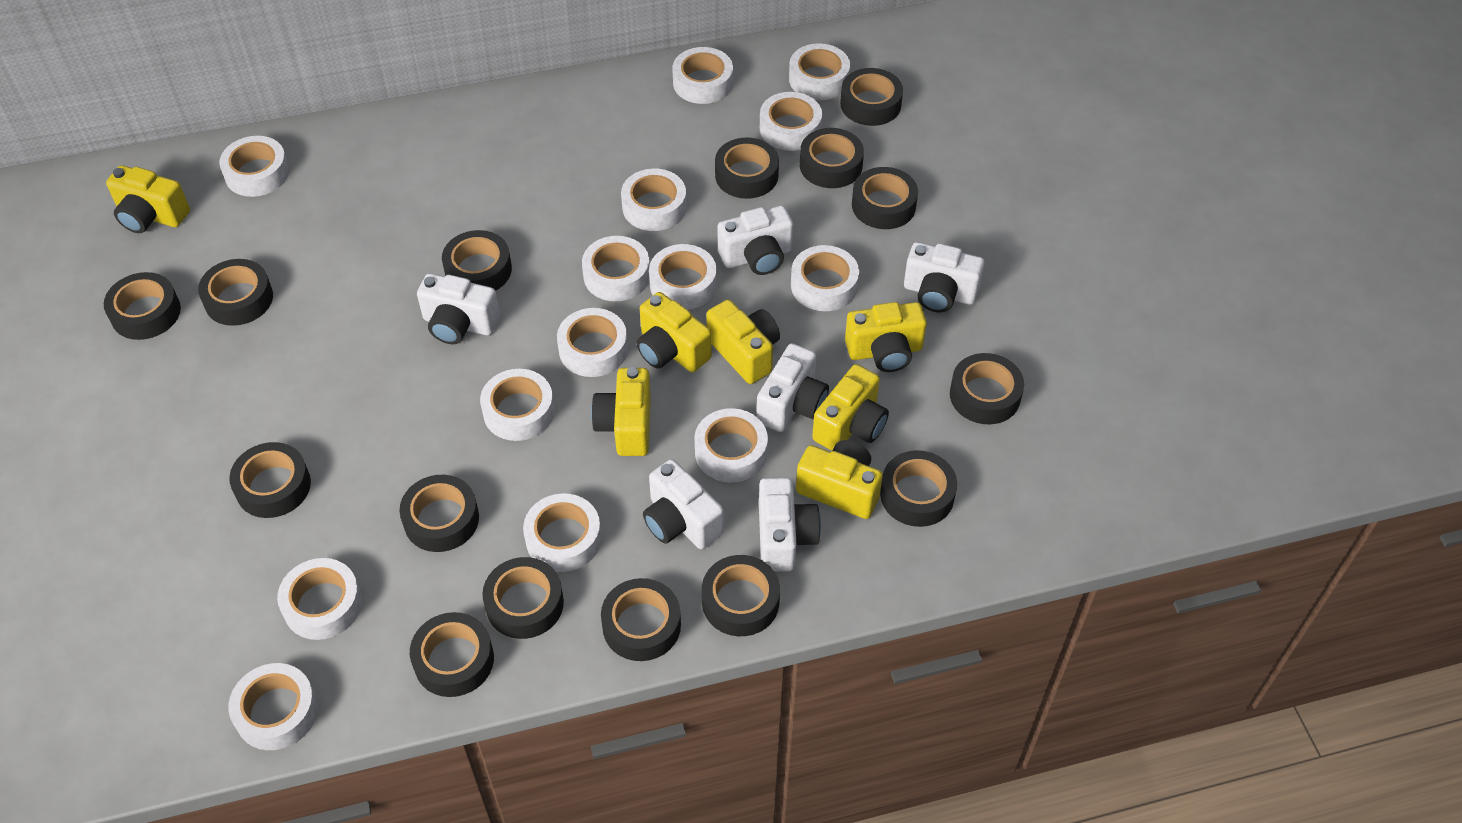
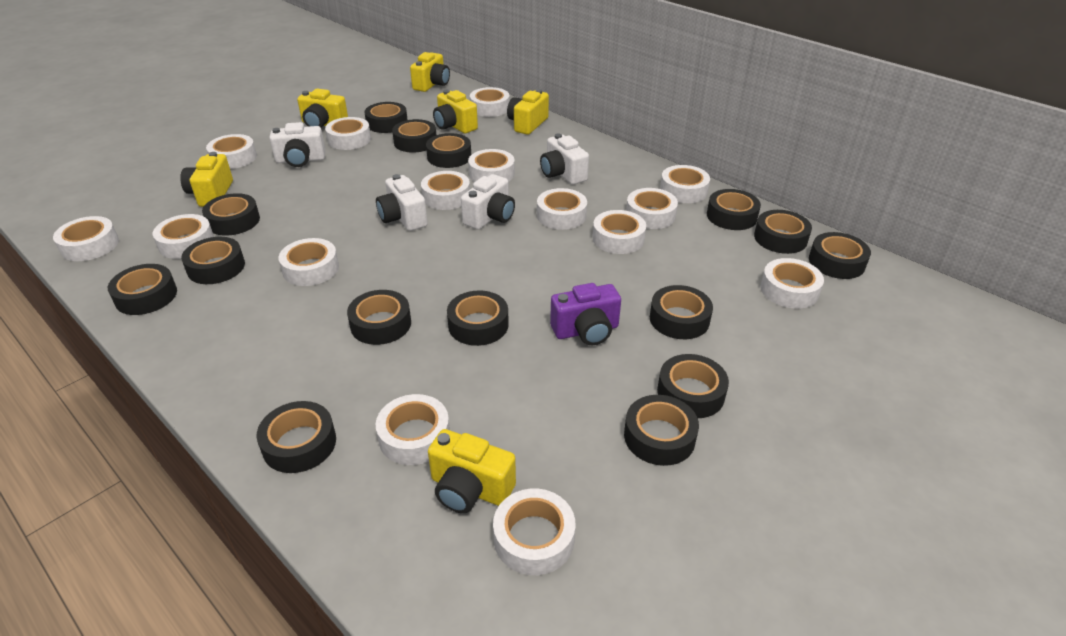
purple camera: 0 -> 1
white camera: 6 -> 4
white tape: 14 -> 15
yellow camera: 7 -> 6

